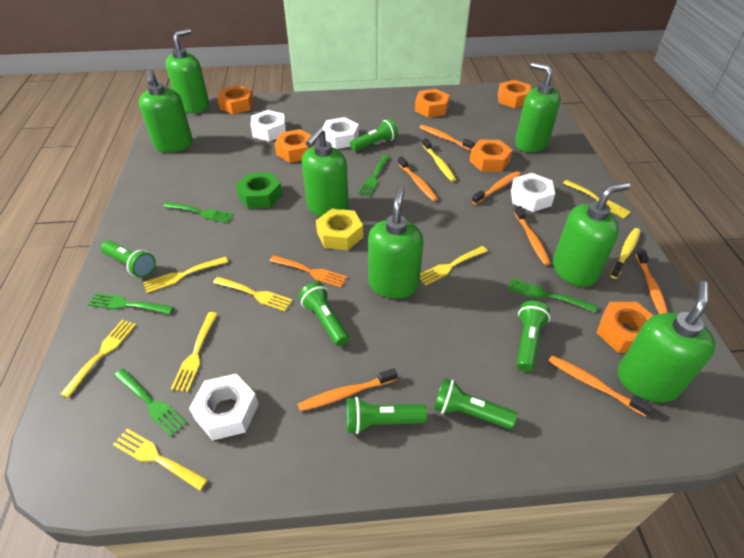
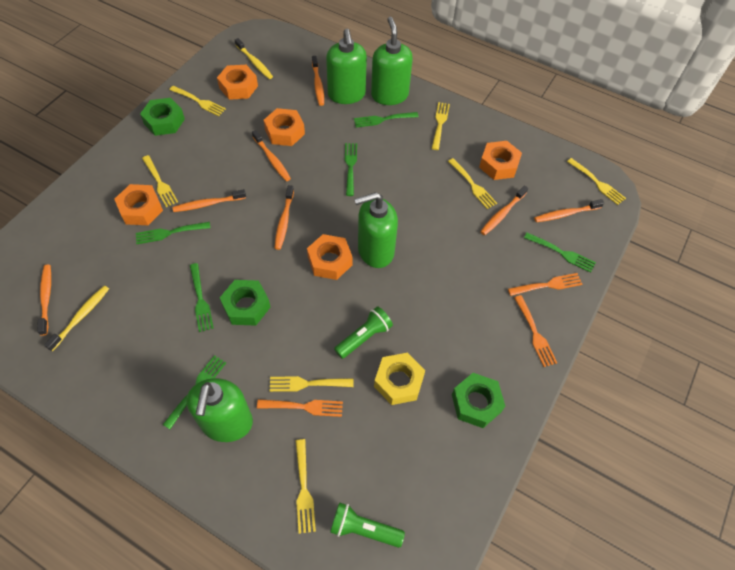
green flashlight: 6 -> 2
green fork: 5 -> 6
green nut: 1 -> 3
green soap dispenser: 7 -> 4
orange fork: 1 -> 3
orange nut: 6 -> 5
white nut: 4 -> 0

